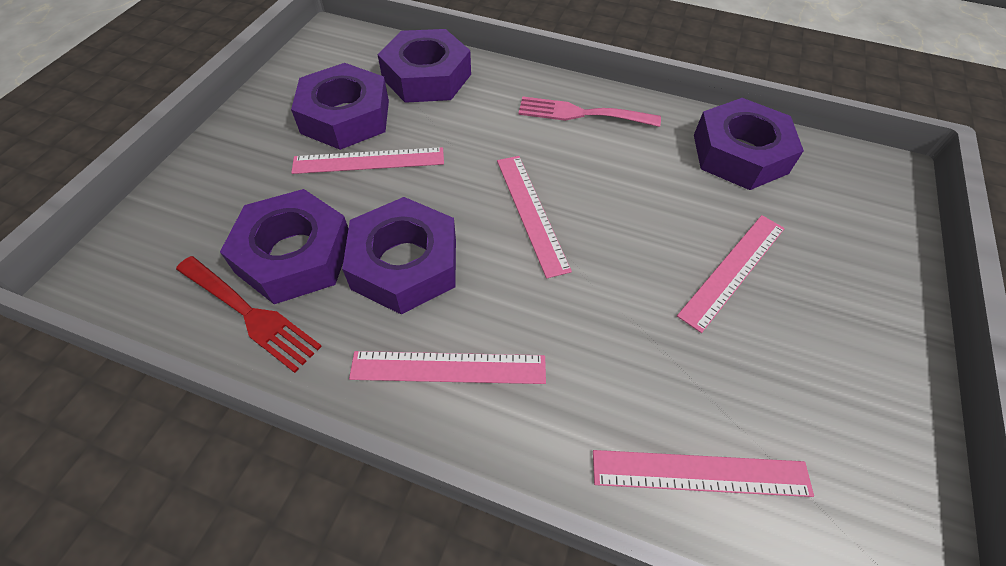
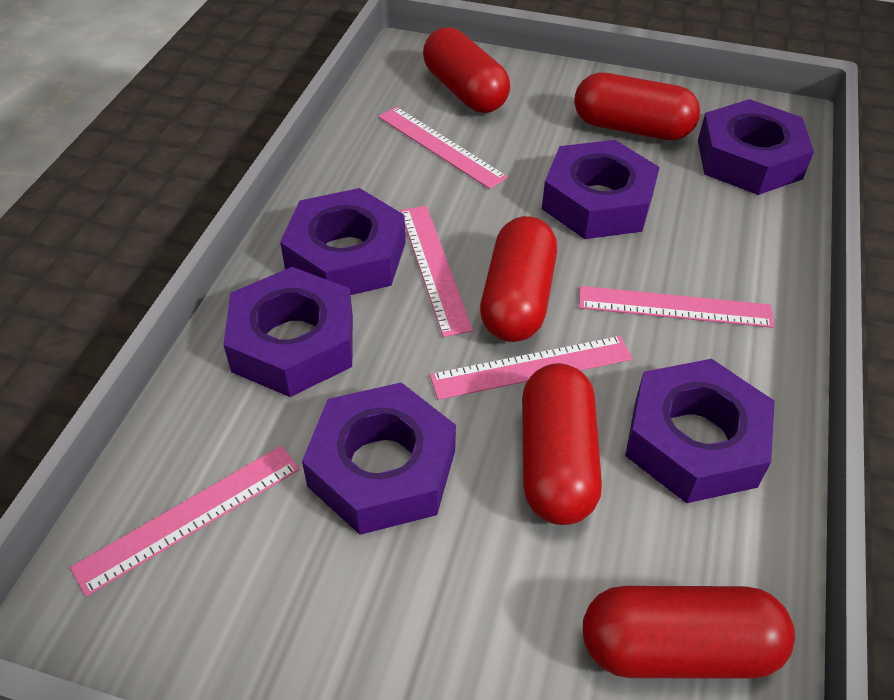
pink fork: 1 -> 0
purple nut: 5 -> 6
red capsule: 0 -> 5
red fork: 1 -> 0

